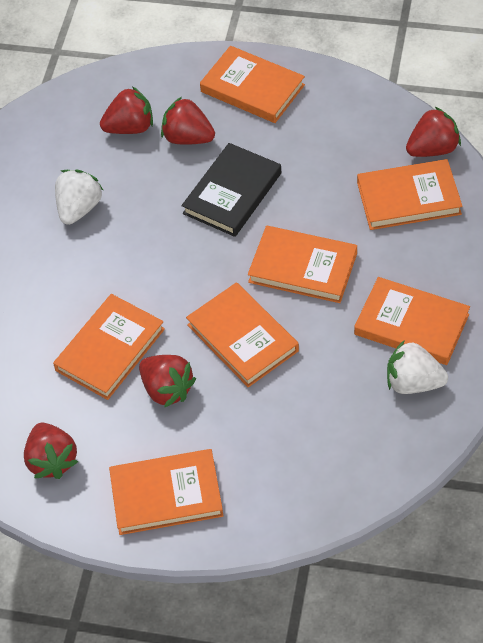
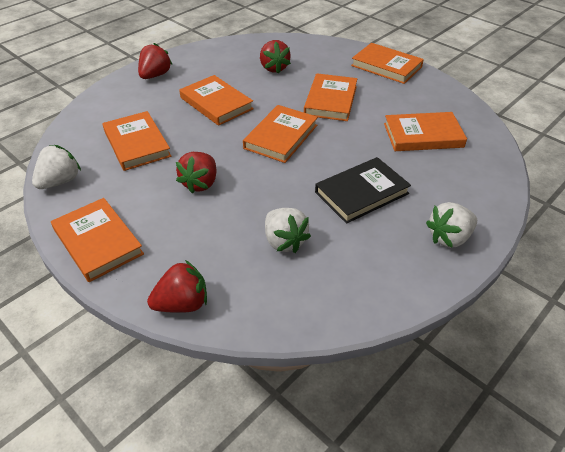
red strawberry: 5 -> 4
white strawberry: 2 -> 3

